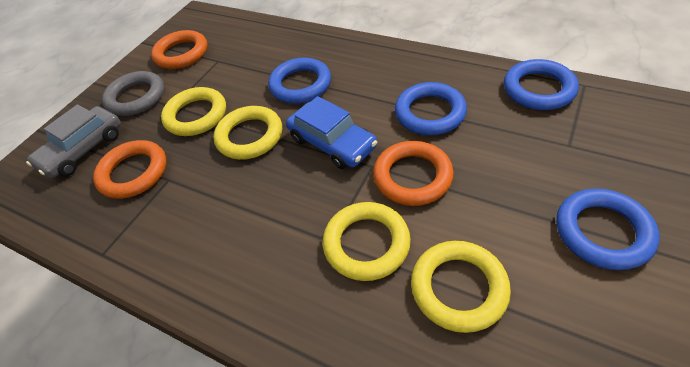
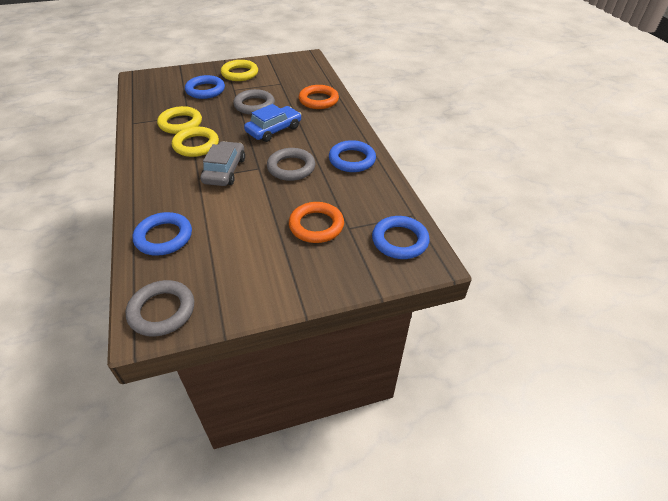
grey ring: 1 -> 3
orange ring: 3 -> 2
yellow ring: 4 -> 3

